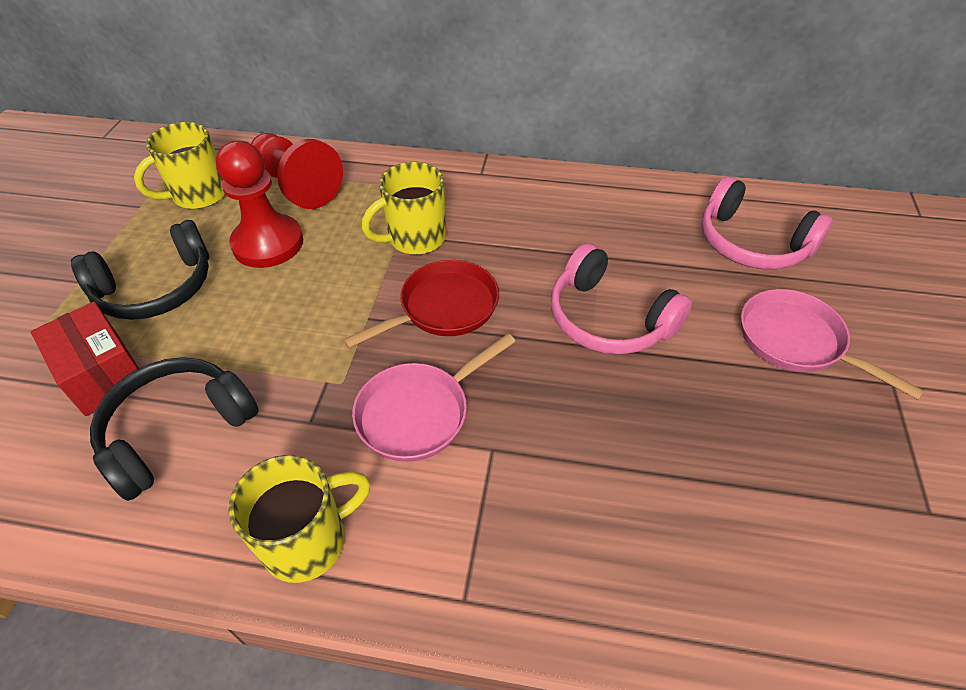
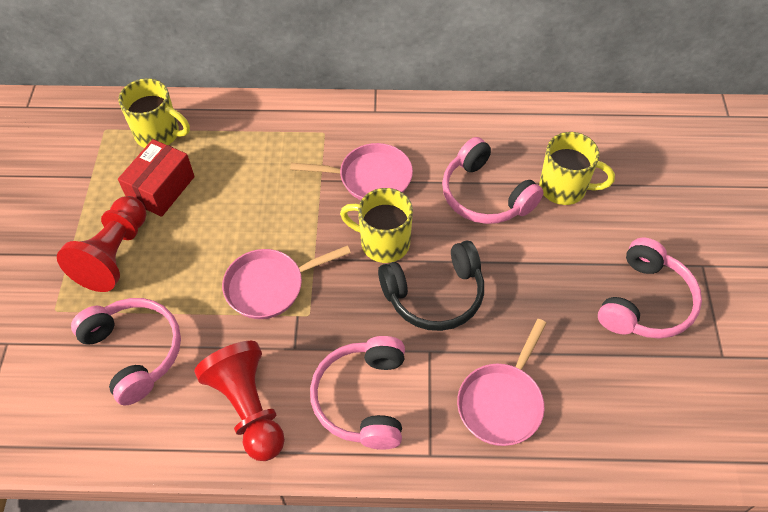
black headphones: 2 -> 1
pink headphones: 2 -> 4
pink pan: 2 -> 3
red pan: 1 -> 0

